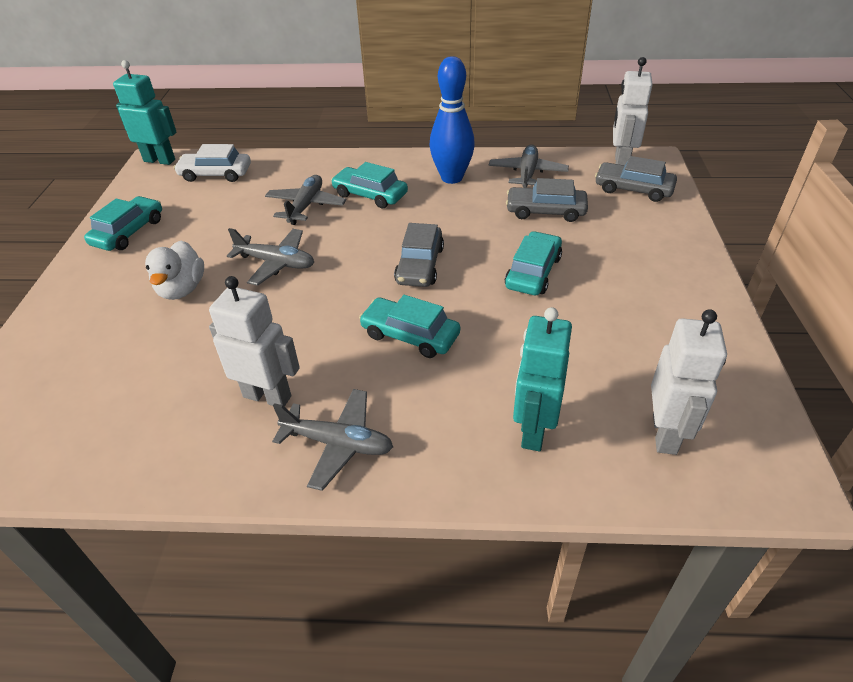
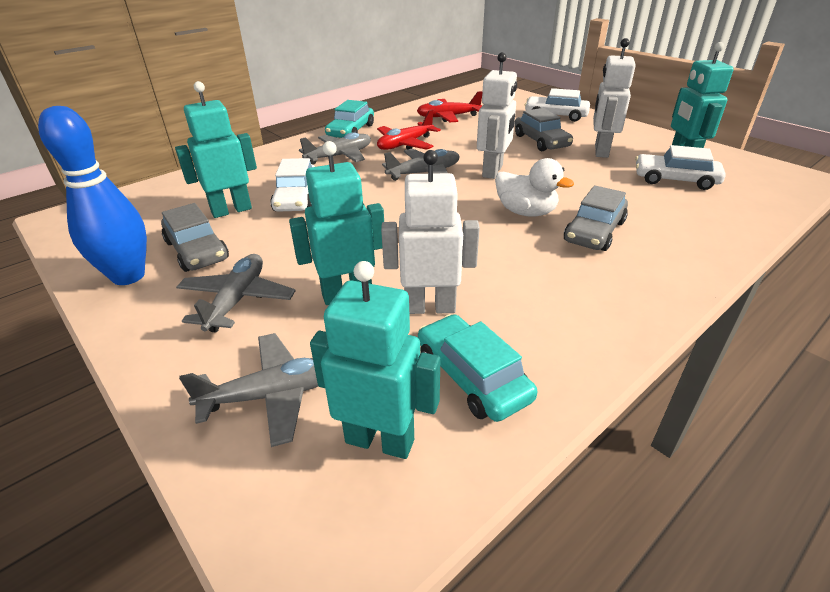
red plane: 0 -> 2
turquoise car: 4 -> 2
turquoise robot: 2 -> 4
white car: 1 -> 3

